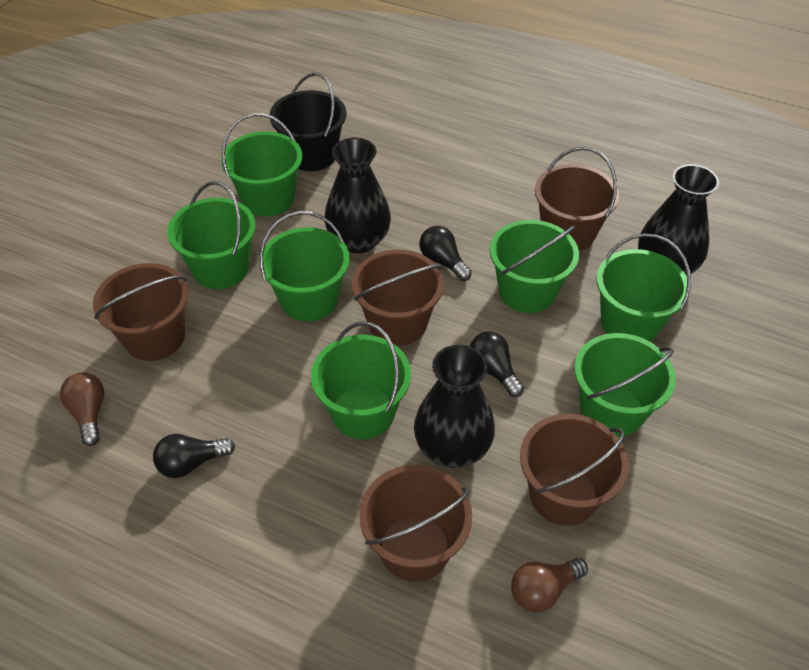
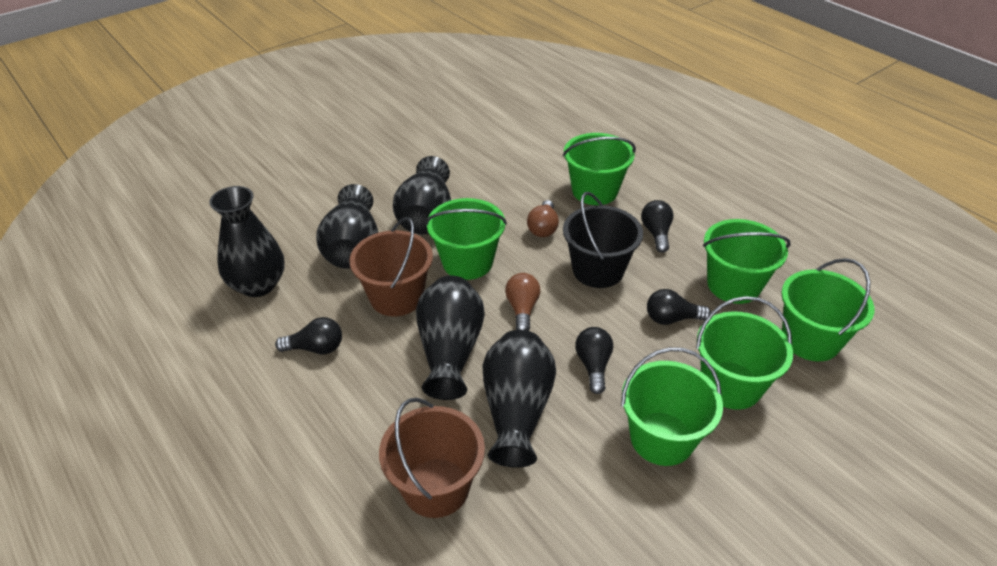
black light bulb: 3 -> 4
black vase: 3 -> 5
brown bucket: 5 -> 2
green bucket: 7 -> 6

